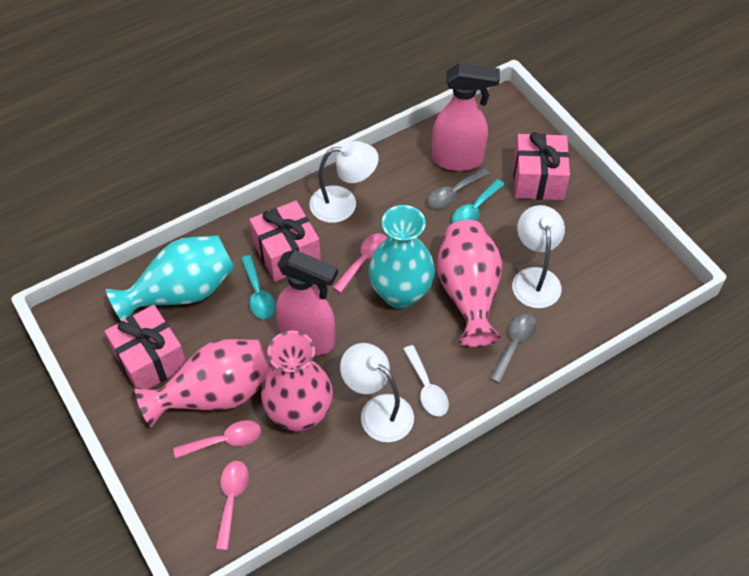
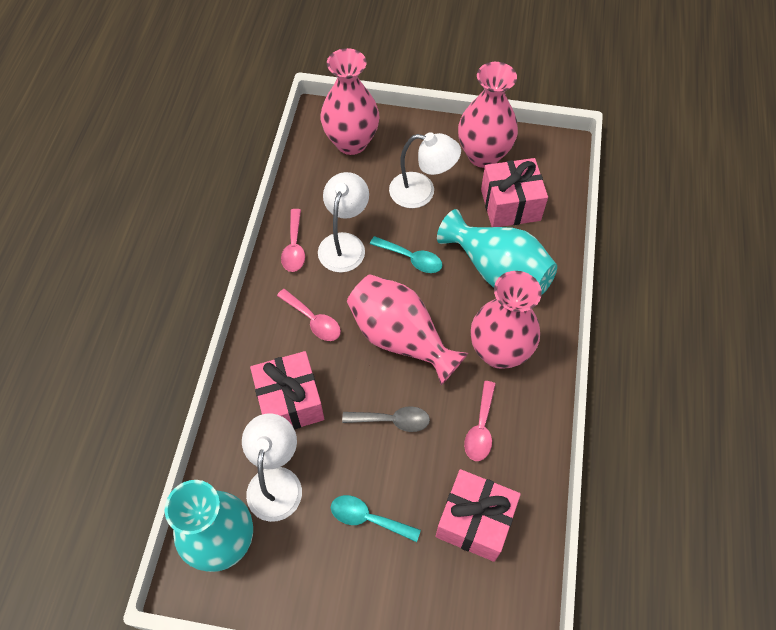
grey spoon: 2 -> 1
pink spray bottle: 2 -> 0
pink vase: 3 -> 4
white spoon: 1 -> 0

